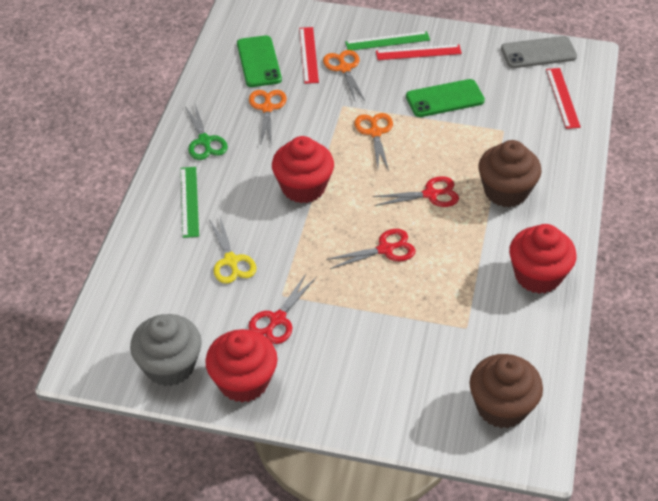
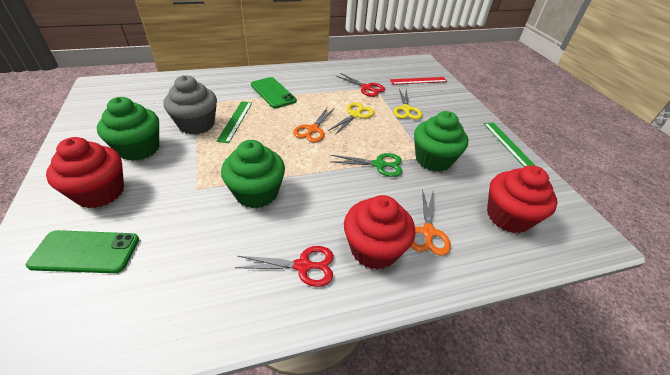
brown cupcake: 2 -> 0
green cupcake: 0 -> 3
grey phone: 1 -> 0
orange scissors: 3 -> 2
red ruler: 3 -> 1
red scissors: 3 -> 2
yellow scissors: 1 -> 2

